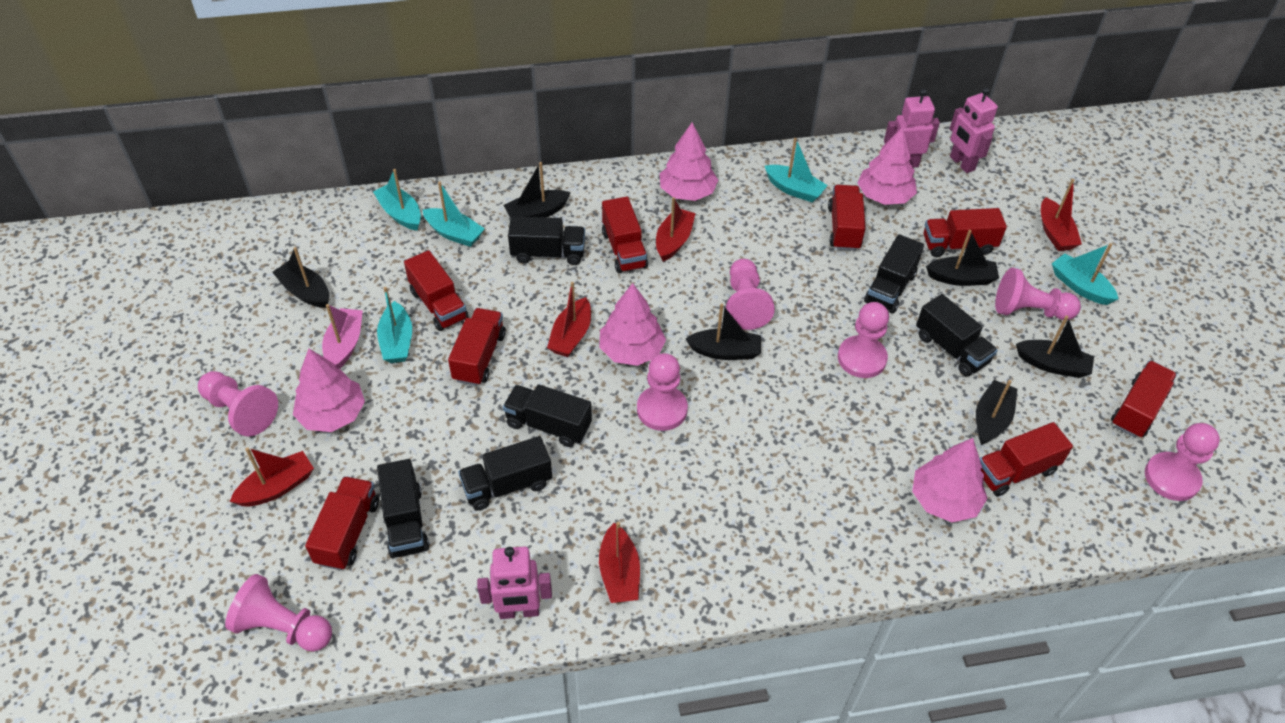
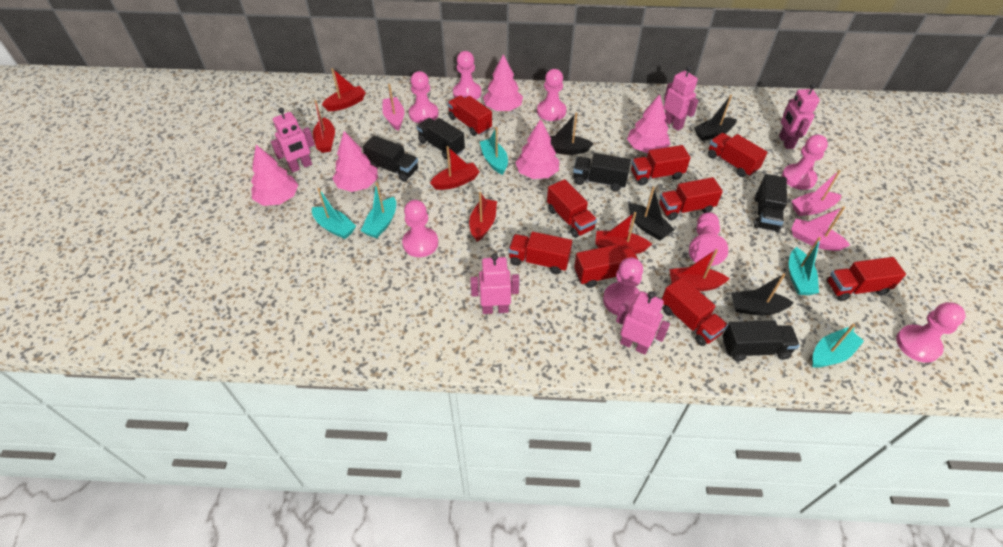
black boat: 6 -> 4
black truck: 6 -> 5
pink boat: 1 -> 3
pink pawn: 7 -> 8
pink robot: 3 -> 5
red boat: 5 -> 6
red truck: 8 -> 9

